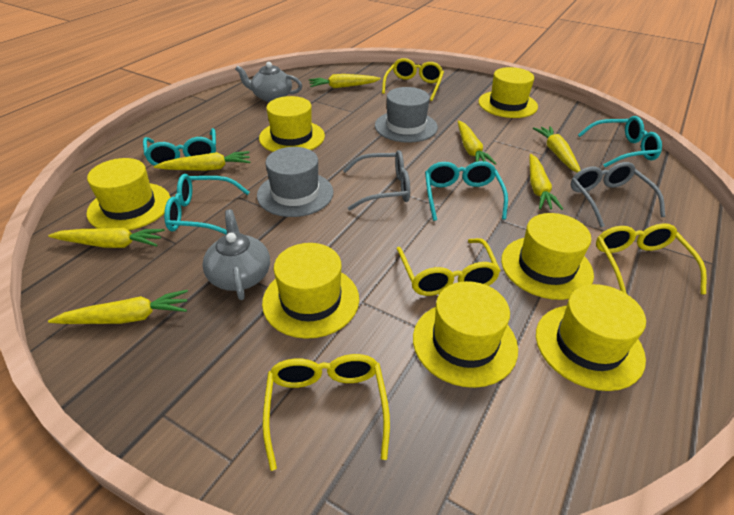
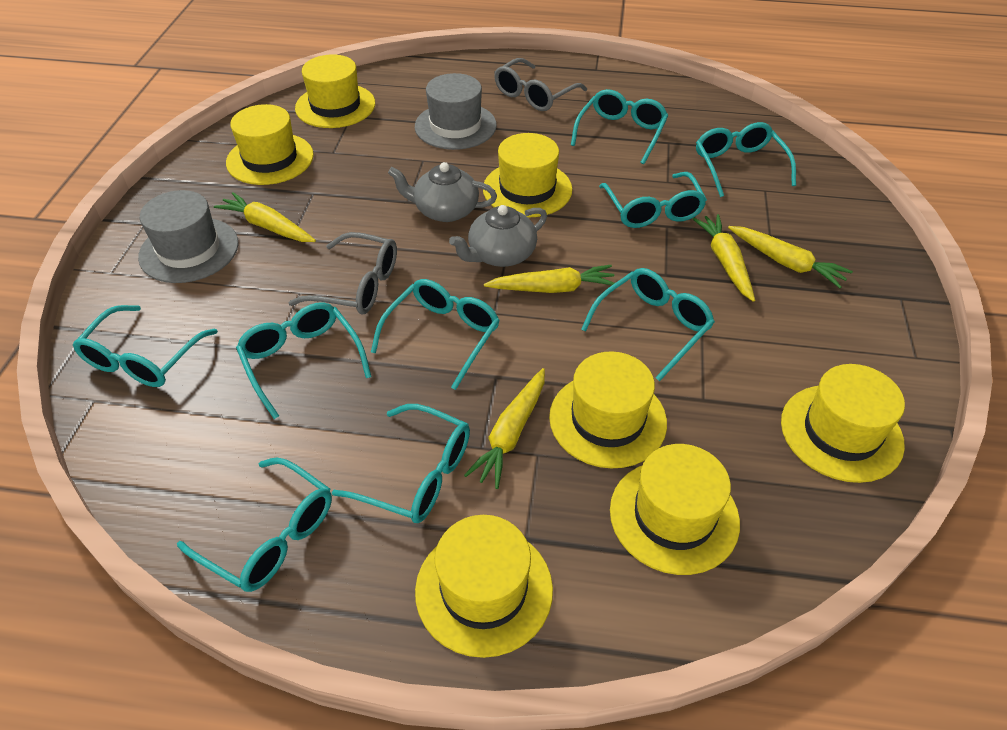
turquoise glasses: 4 -> 9
yellow carrot: 7 -> 5
yellow glasses: 4 -> 0

